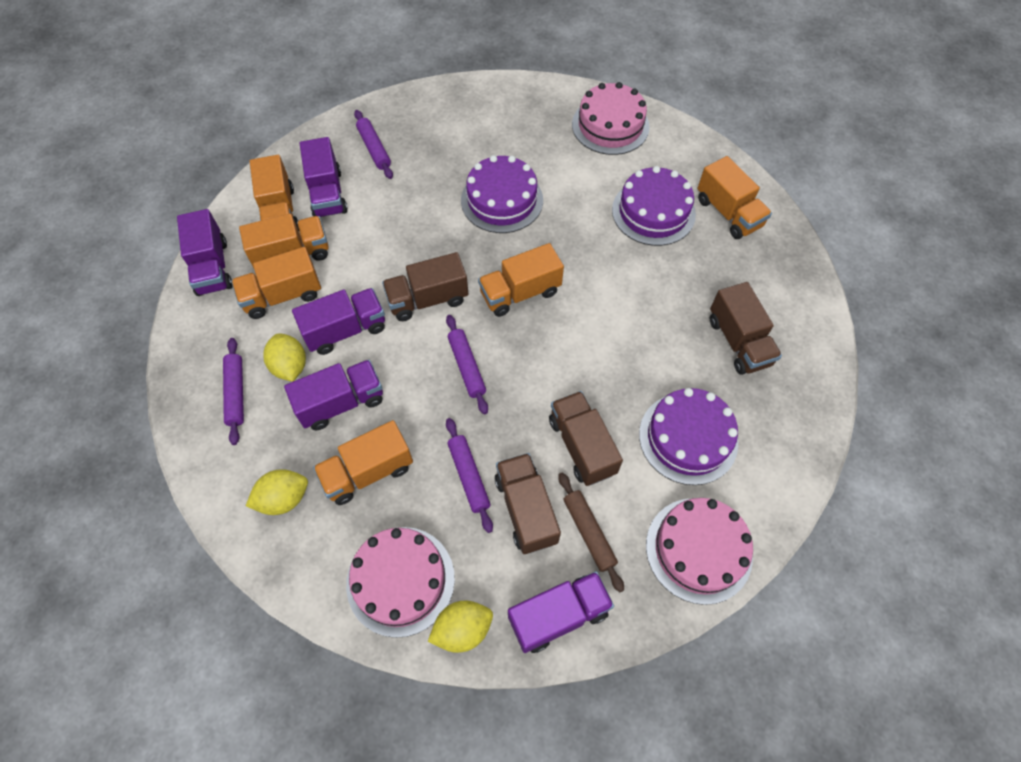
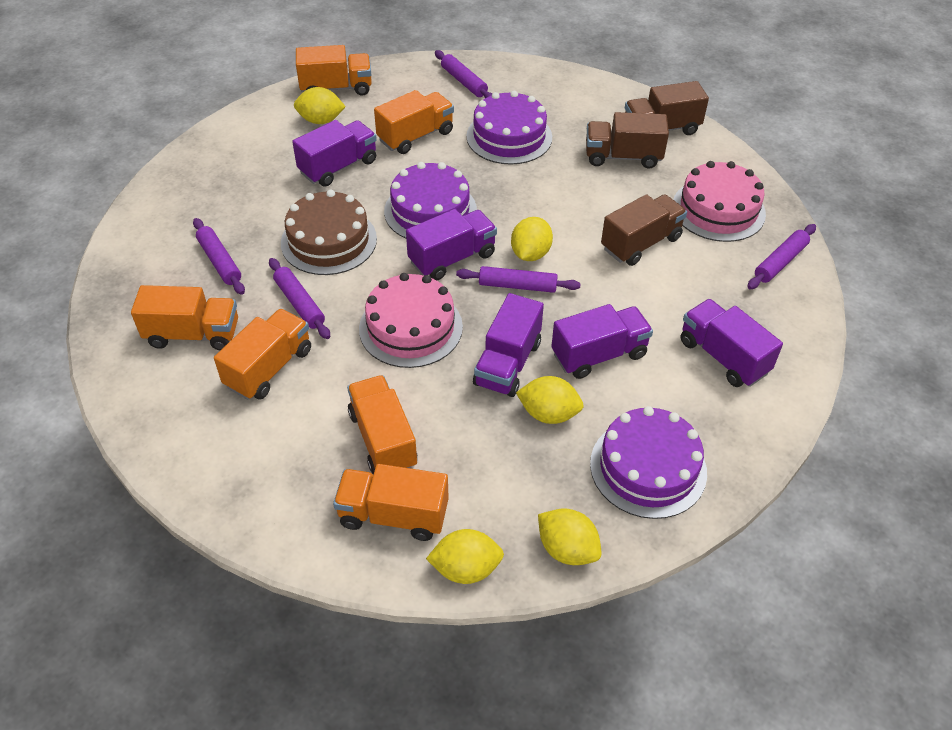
brown cake: 0 -> 1
brown rolling pin: 1 -> 0
brown truck: 4 -> 3
pink cake: 3 -> 2
purple rolling pin: 4 -> 5
yellow lemon: 3 -> 5

